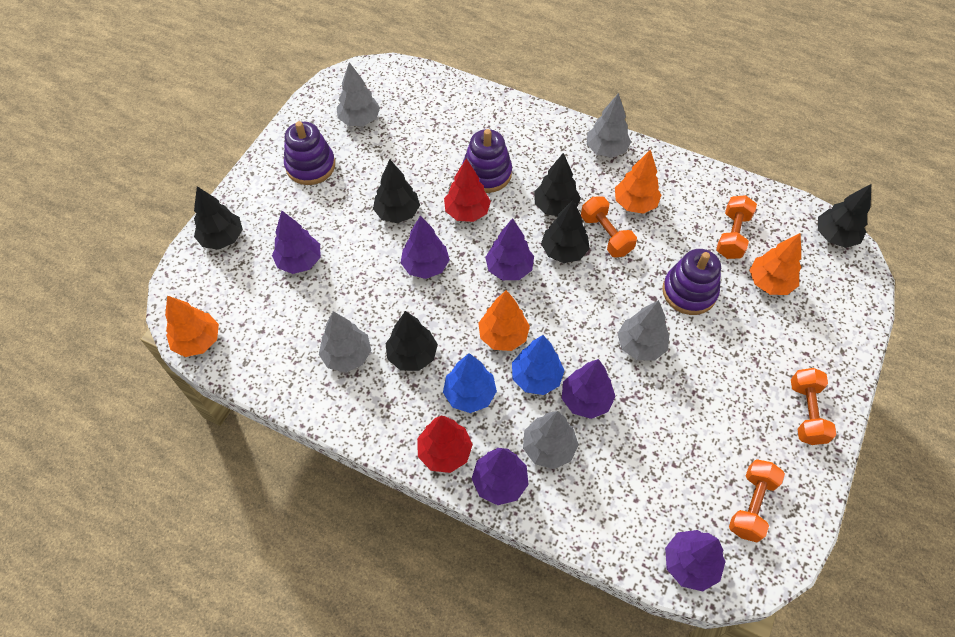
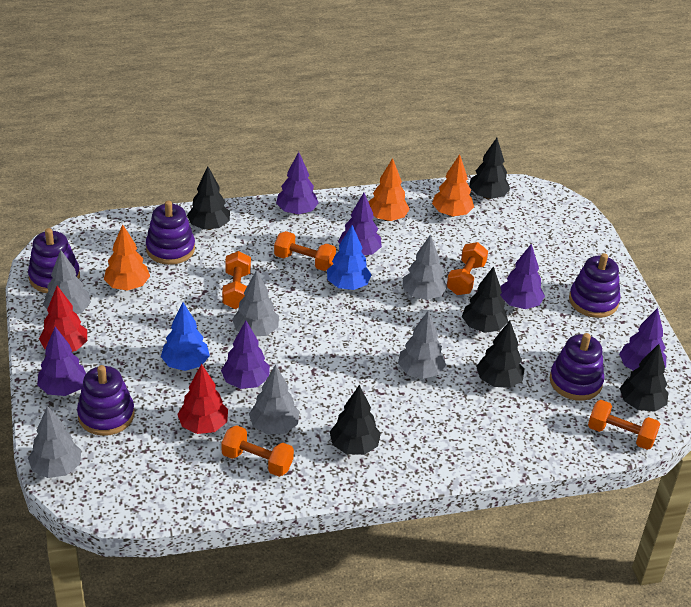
grey tree: 5 -> 6
orange dumbbell: 4 -> 5
orange tree: 4 -> 3
purple stacking toy: 3 -> 5

